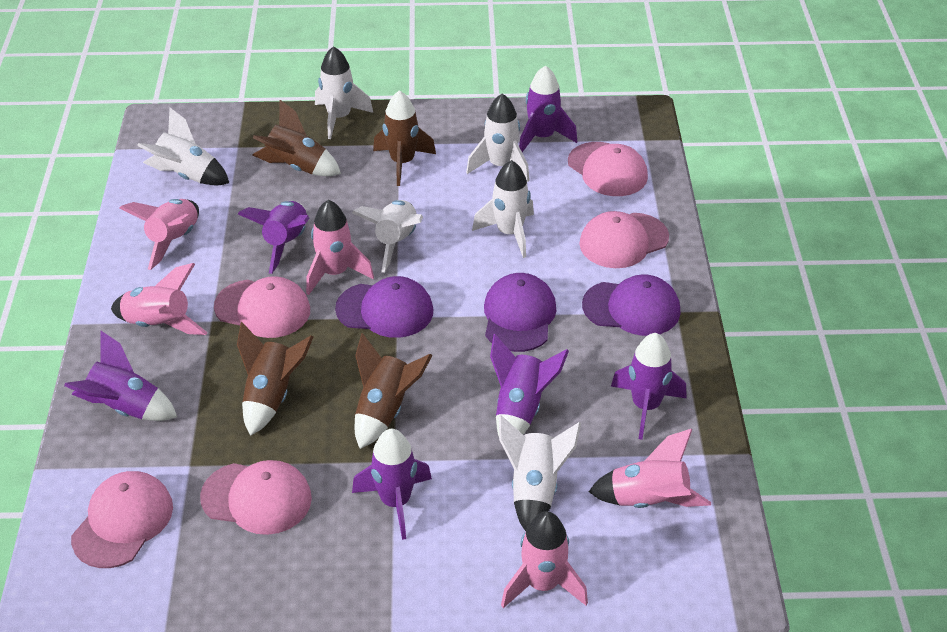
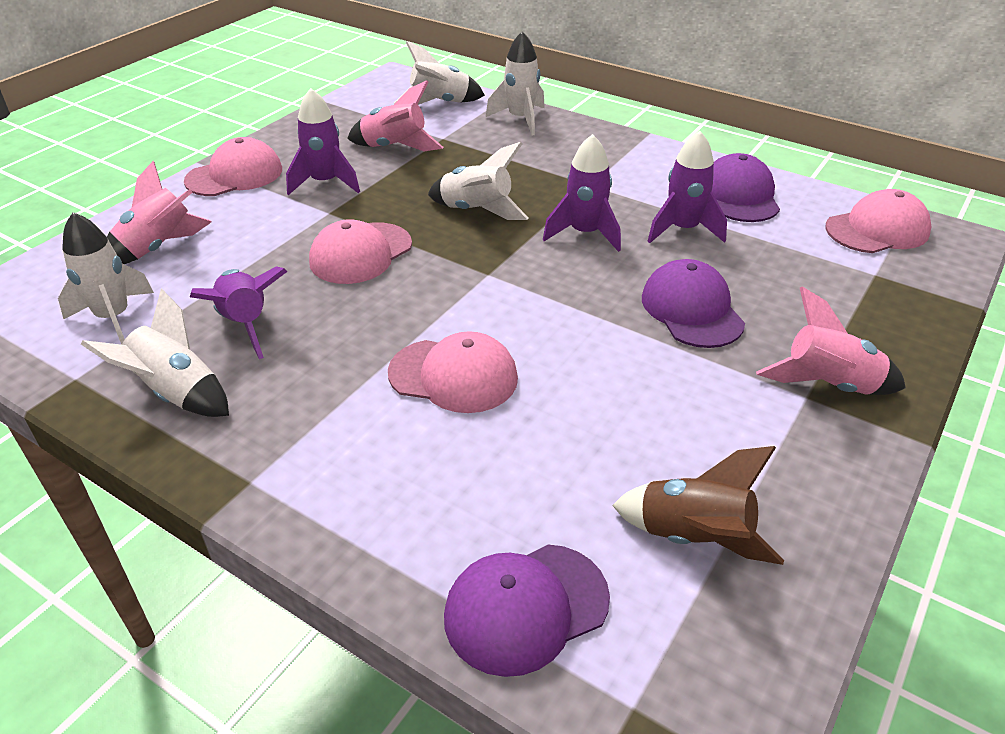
brown rocket: 4 -> 1
pink cap: 5 -> 4
pink rocket: 5 -> 3
purple rocket: 6 -> 4
white rocket: 6 -> 5

